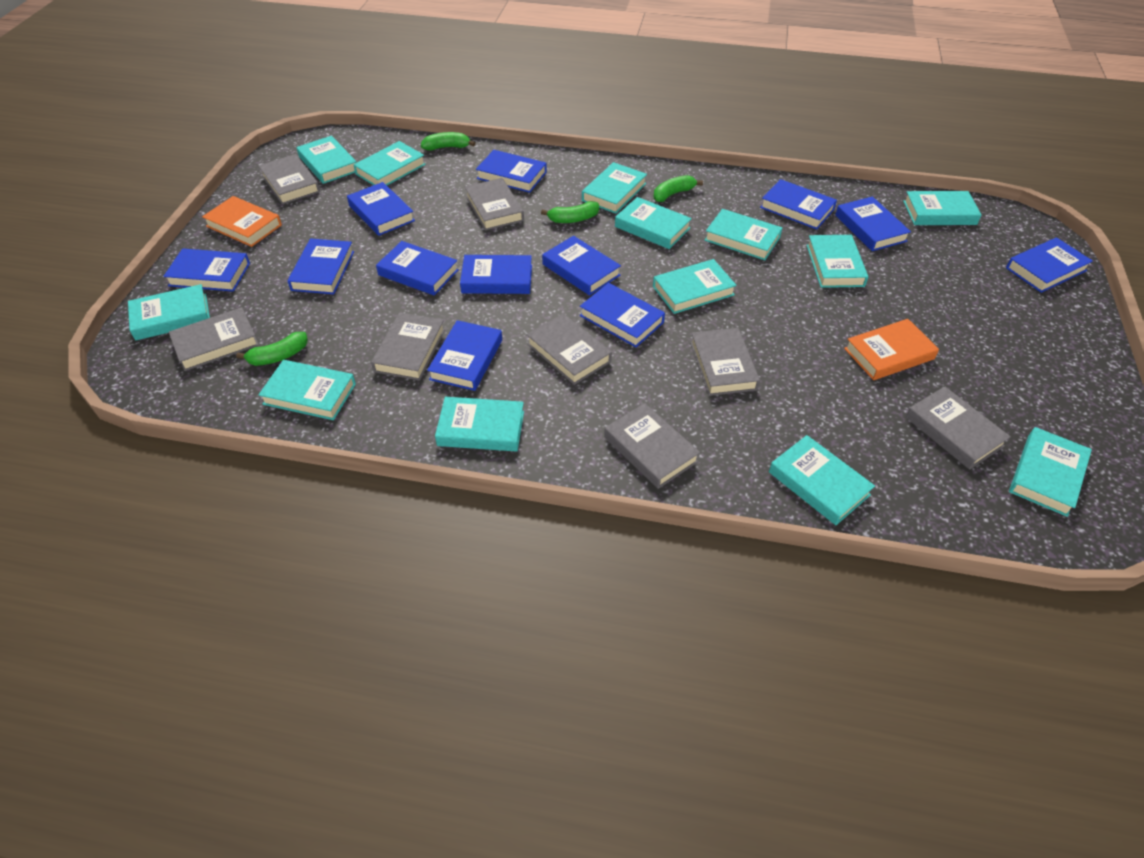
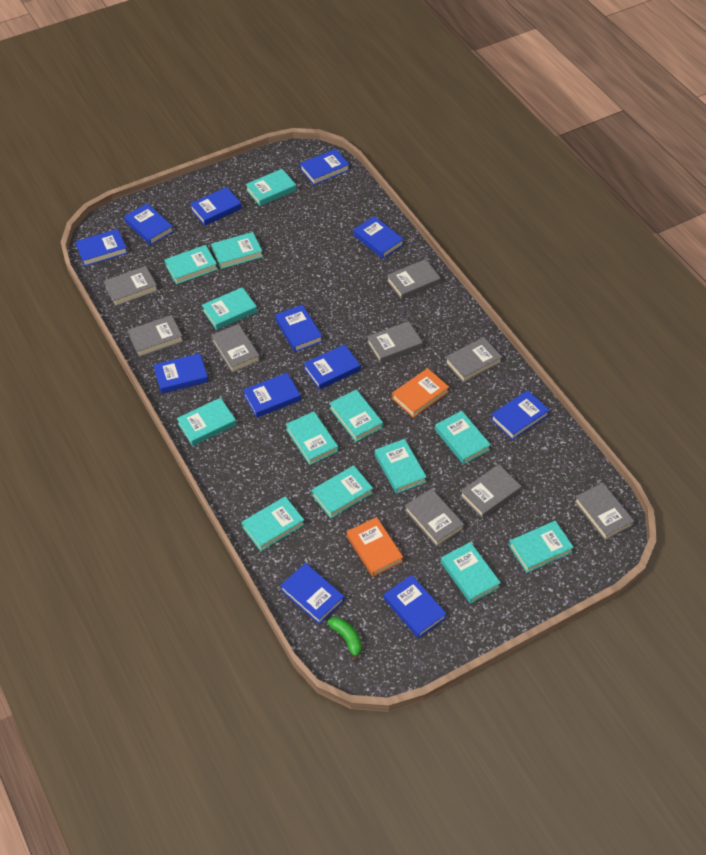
green banana: 4 -> 1
grey book: 8 -> 9

